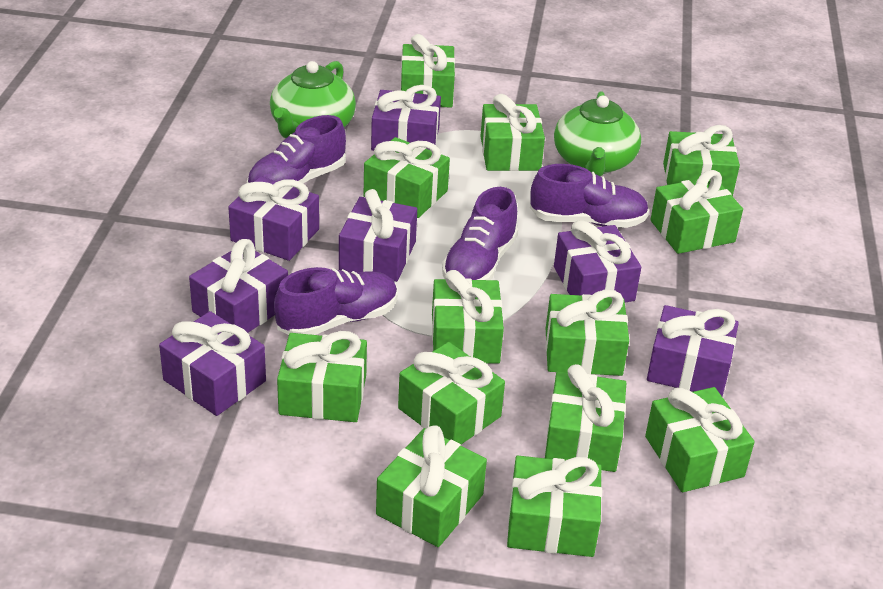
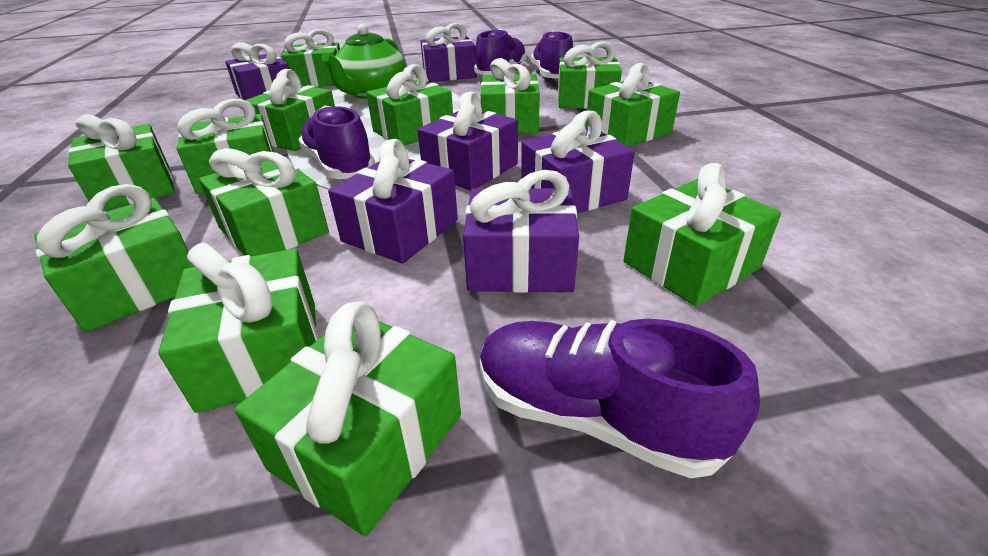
green teapot: 2 -> 1
purple gift: 7 -> 6

